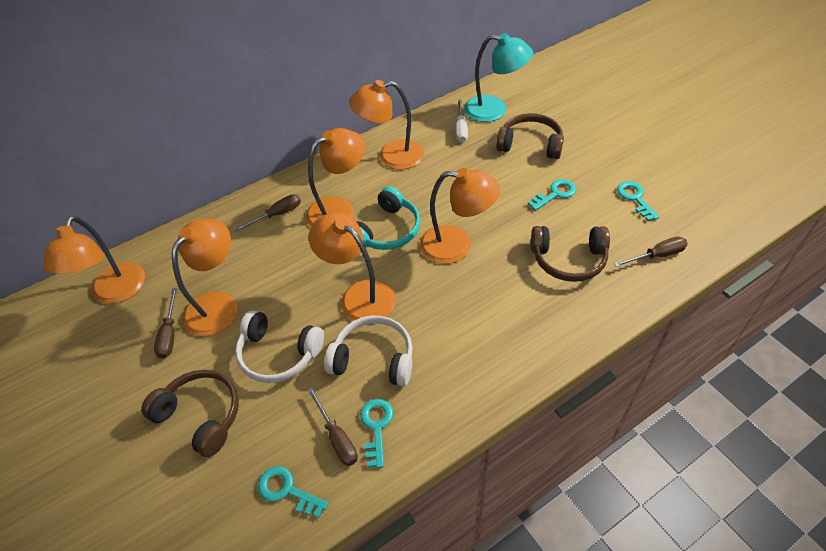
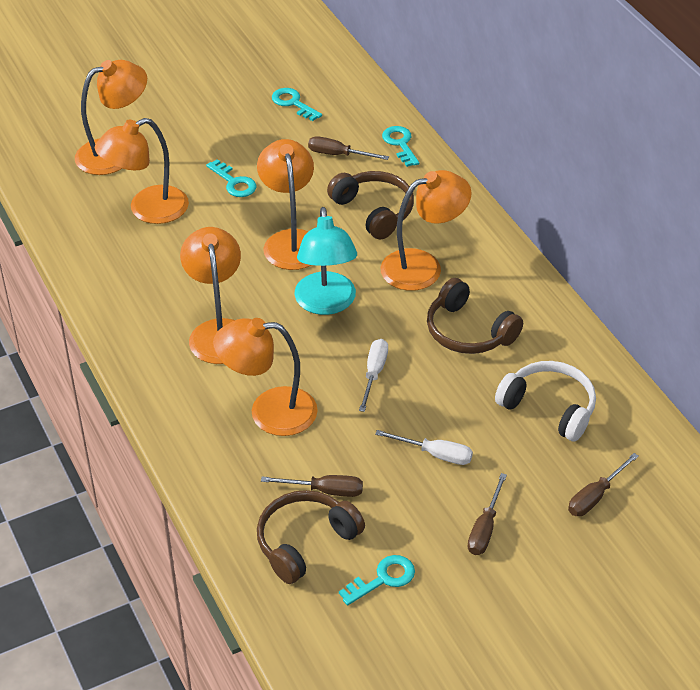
turquoise headphones: 1 -> 0
white headphones: 2 -> 1
white screwdriver: 1 -> 2

